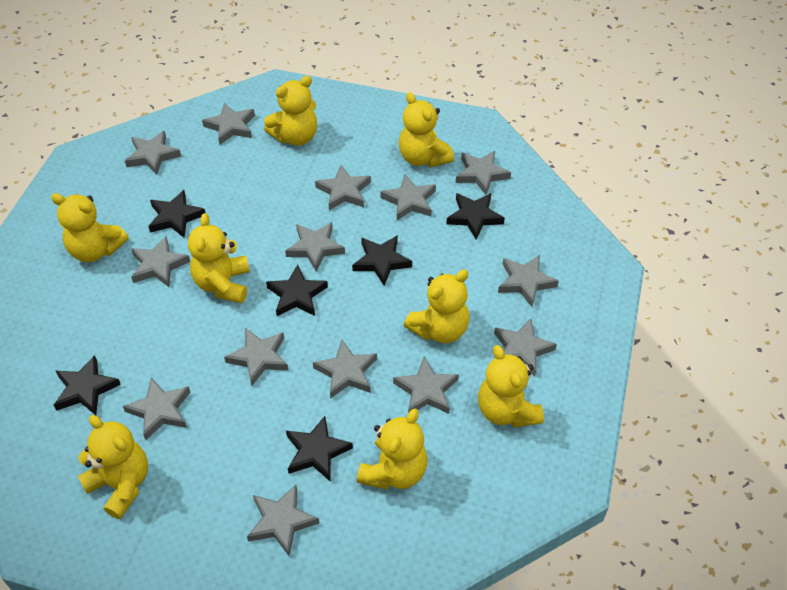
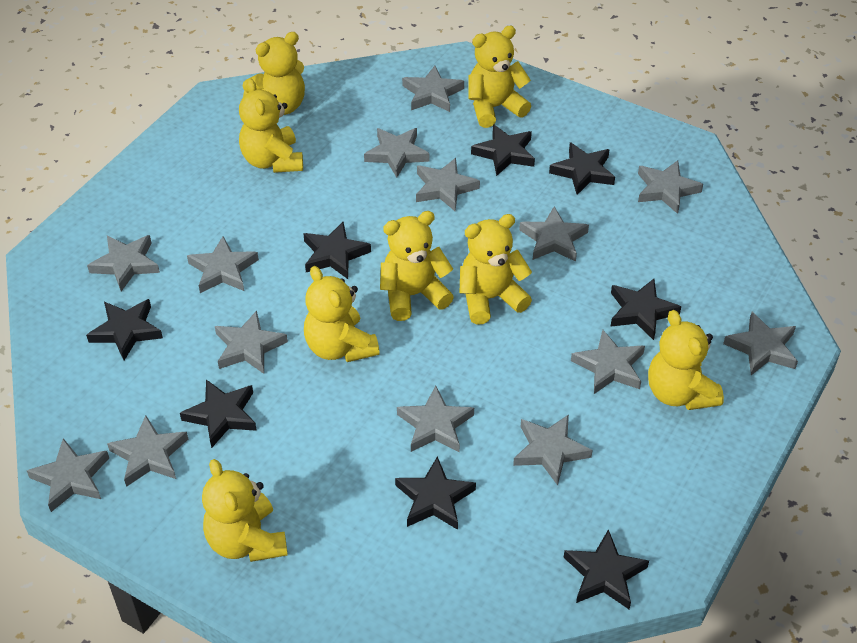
black star: 6 -> 8

